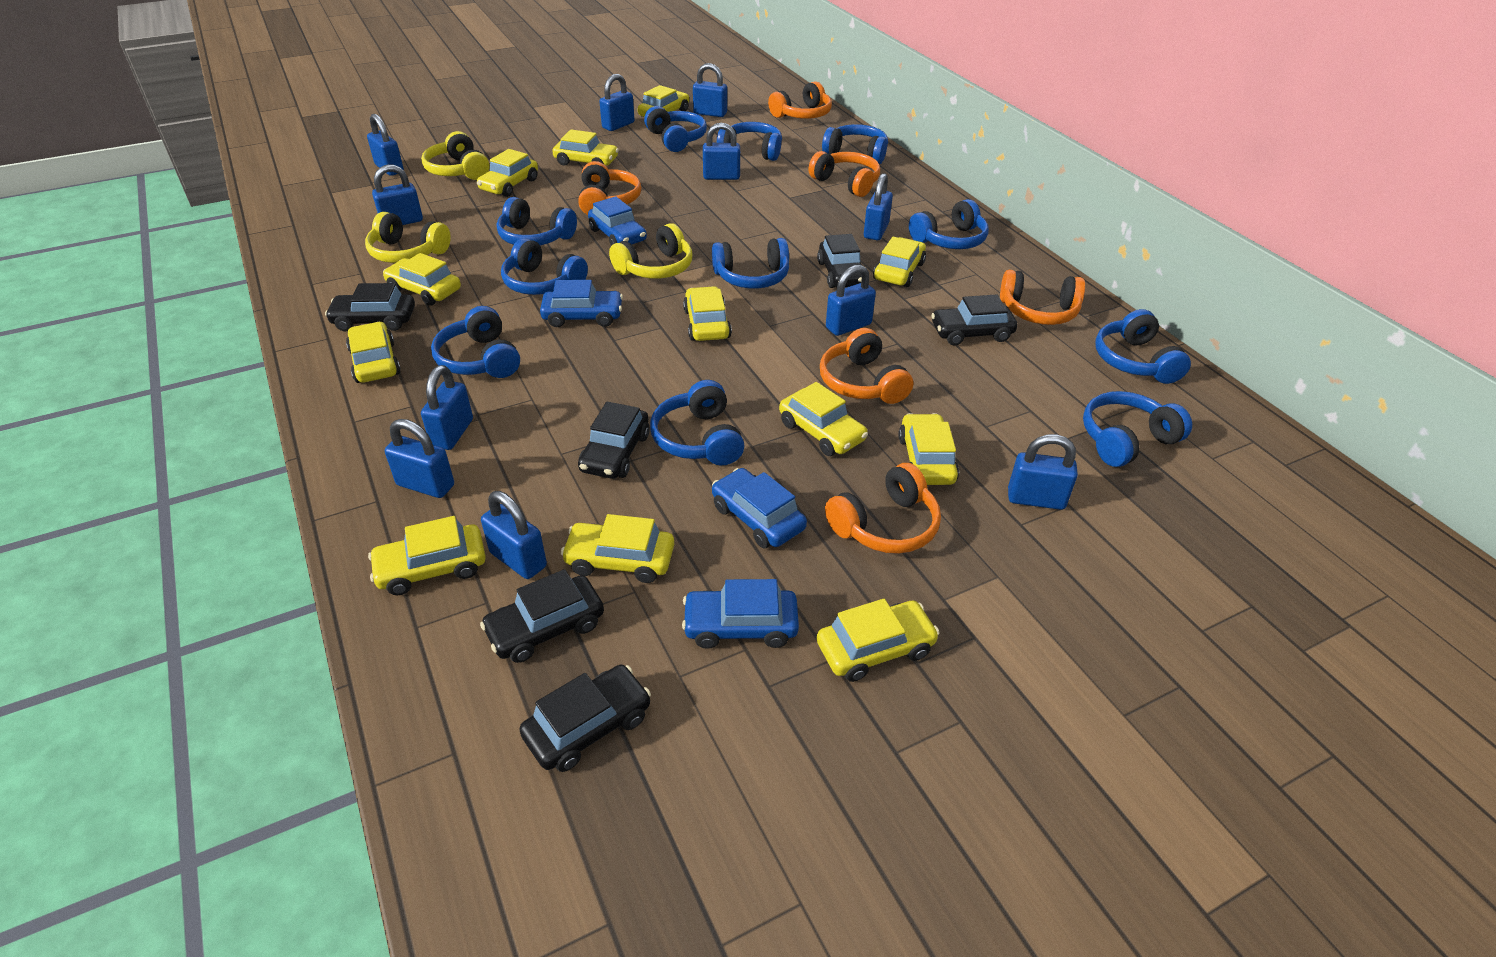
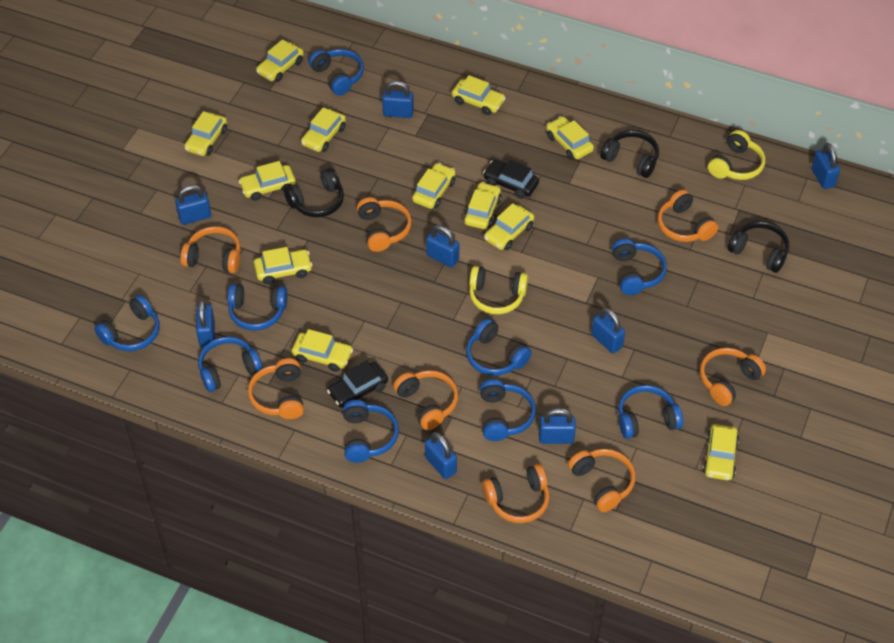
black car: 6 -> 2
black headphones: 0 -> 3
blue car: 4 -> 0
blue headphones: 11 -> 9
blue padlock: 11 -> 8
orange headphones: 6 -> 8
yellow headphones: 3 -> 2

